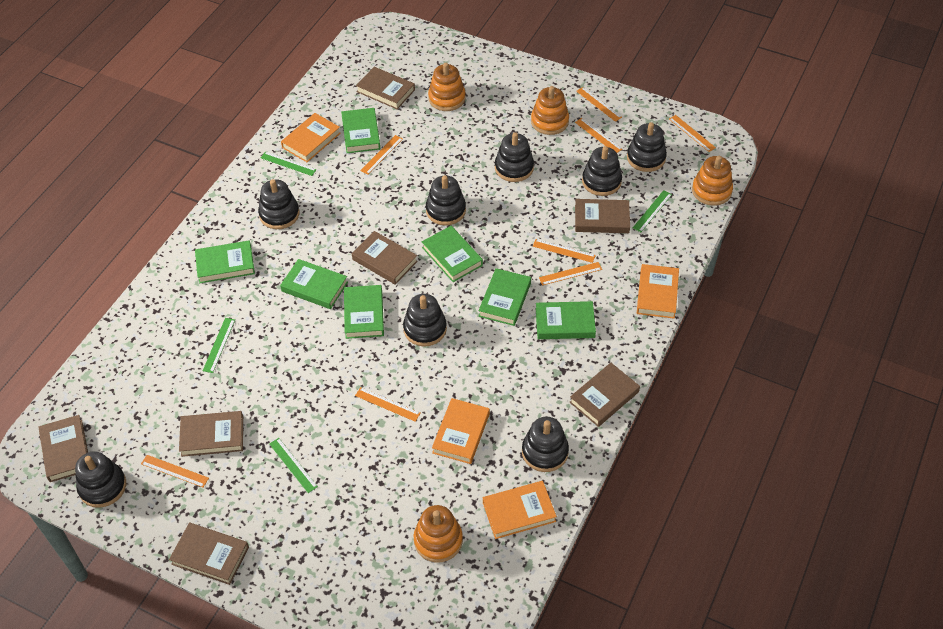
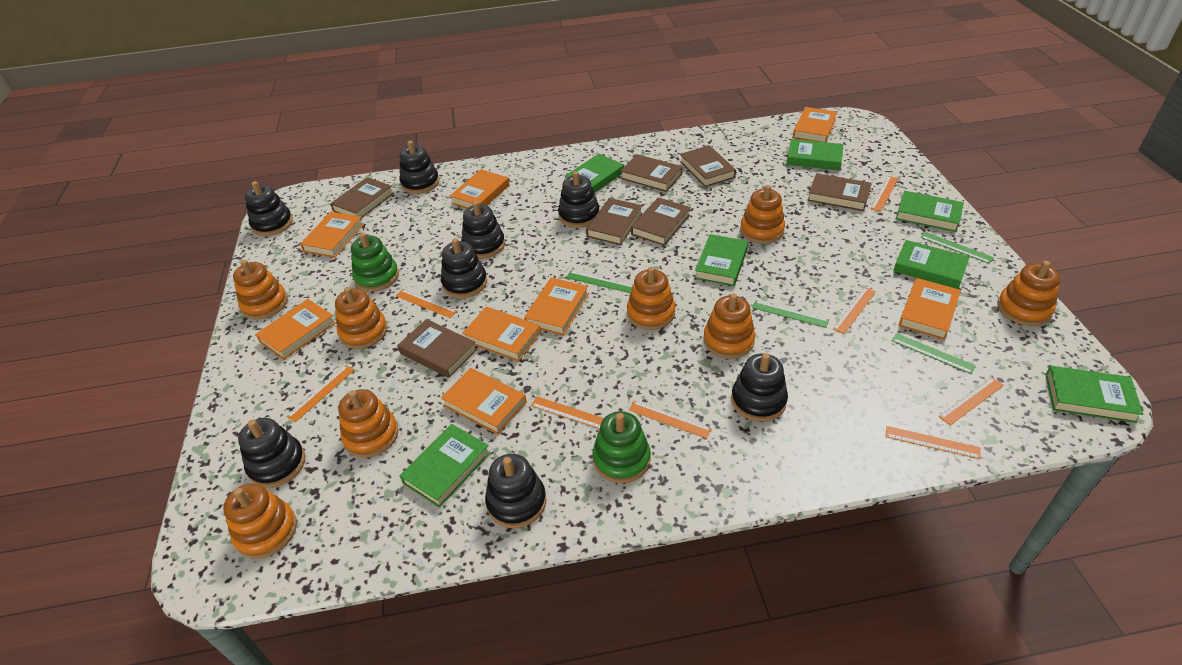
green stacking toy: 0 -> 2
orange book: 4 -> 8
orange stacking toy: 4 -> 8

